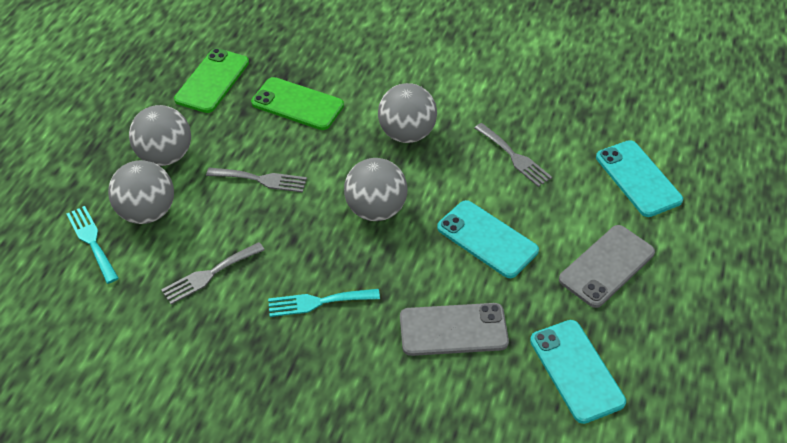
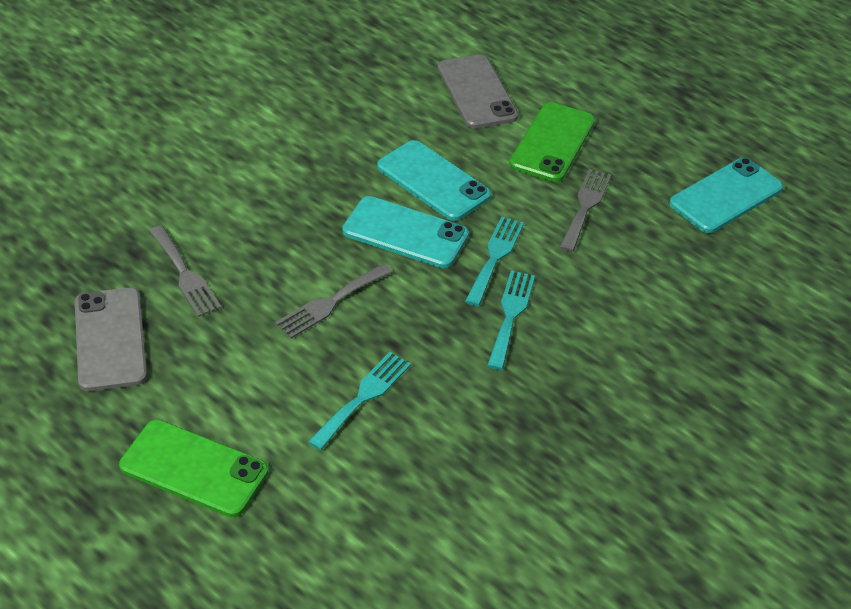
grey ball: 4 -> 0
turquoise fork: 2 -> 3

